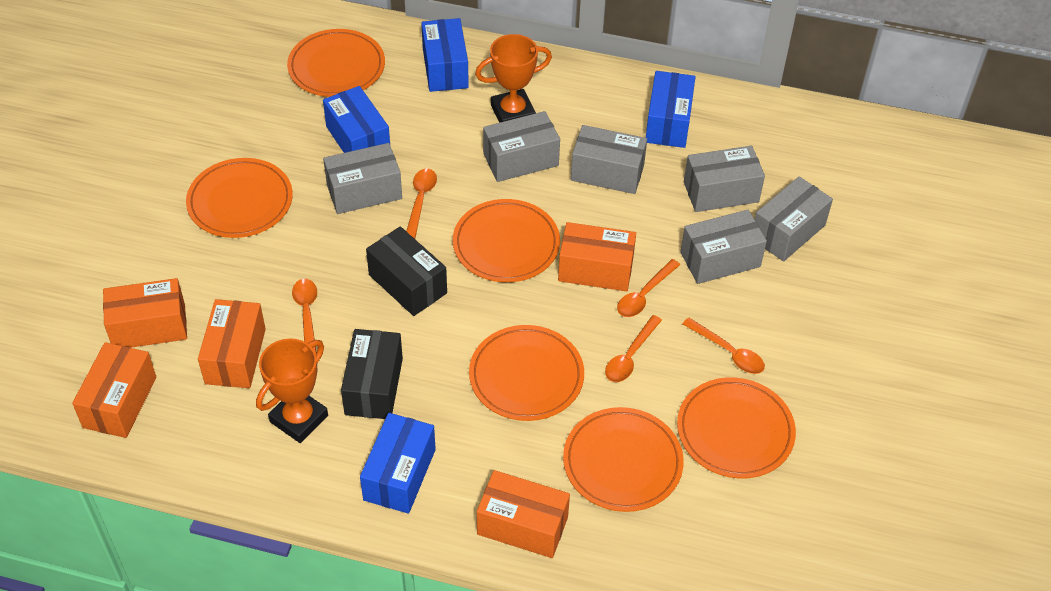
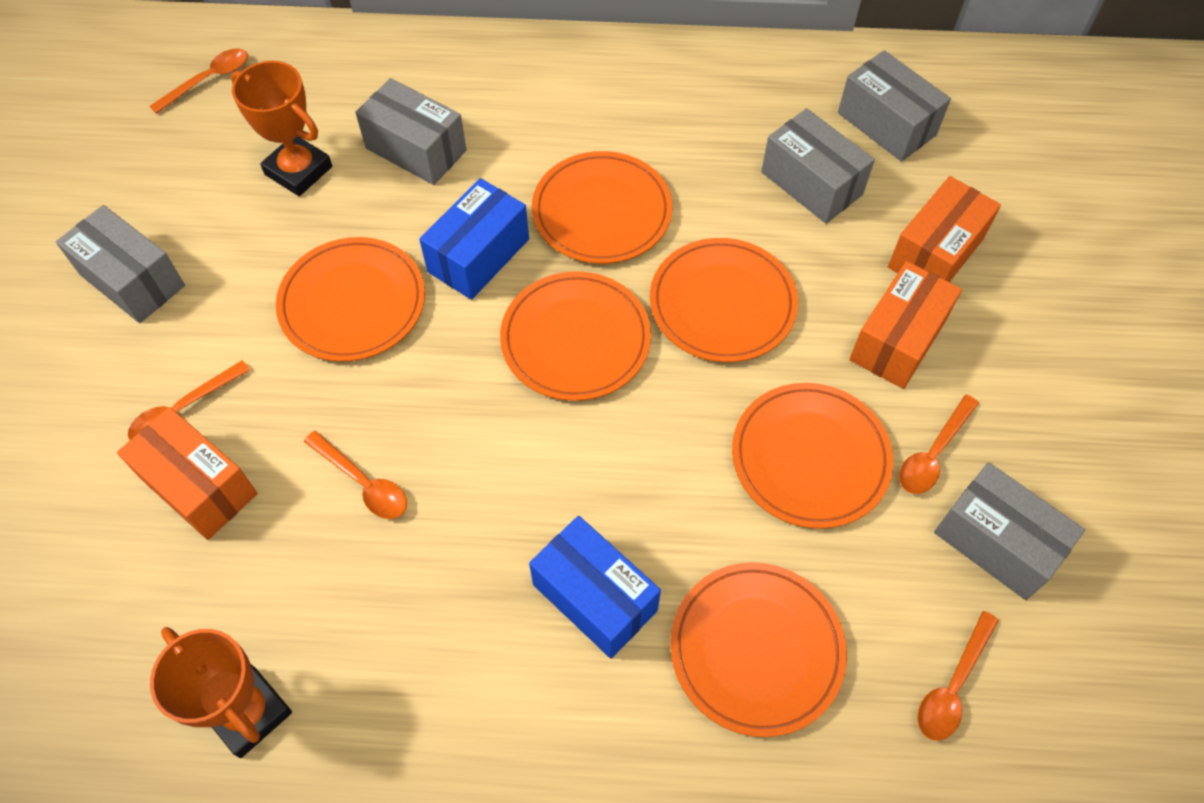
black box: 2 -> 0
blue box: 4 -> 2
grey box: 6 -> 5
orange box: 5 -> 3

